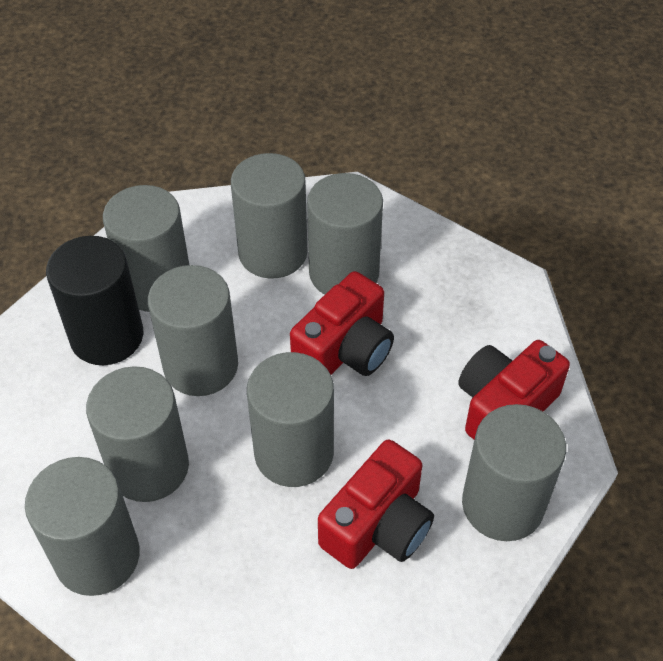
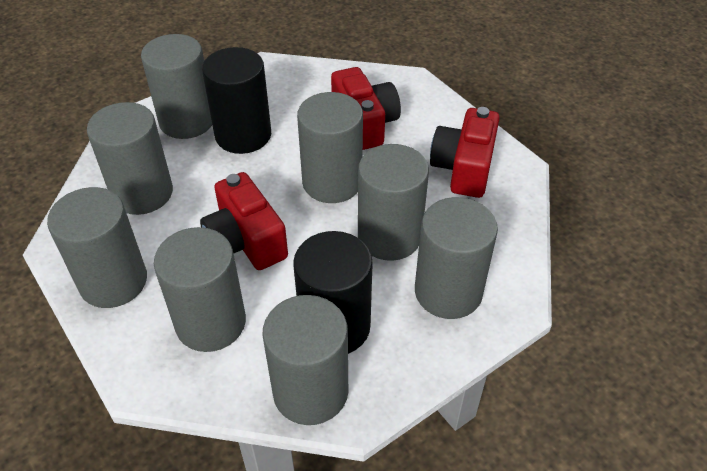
black cylinder: 1 -> 2

